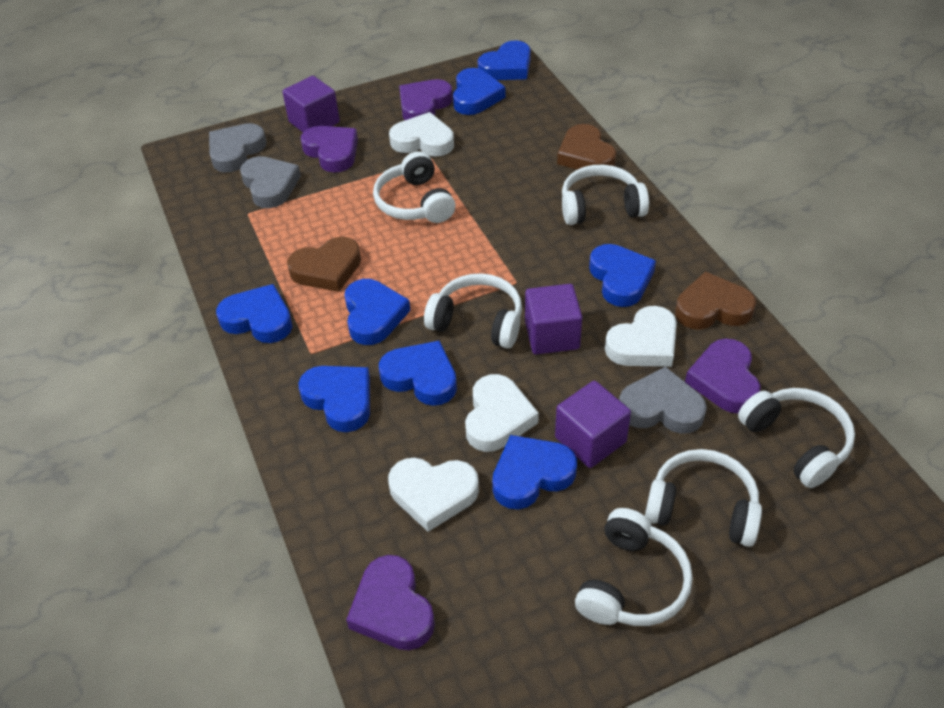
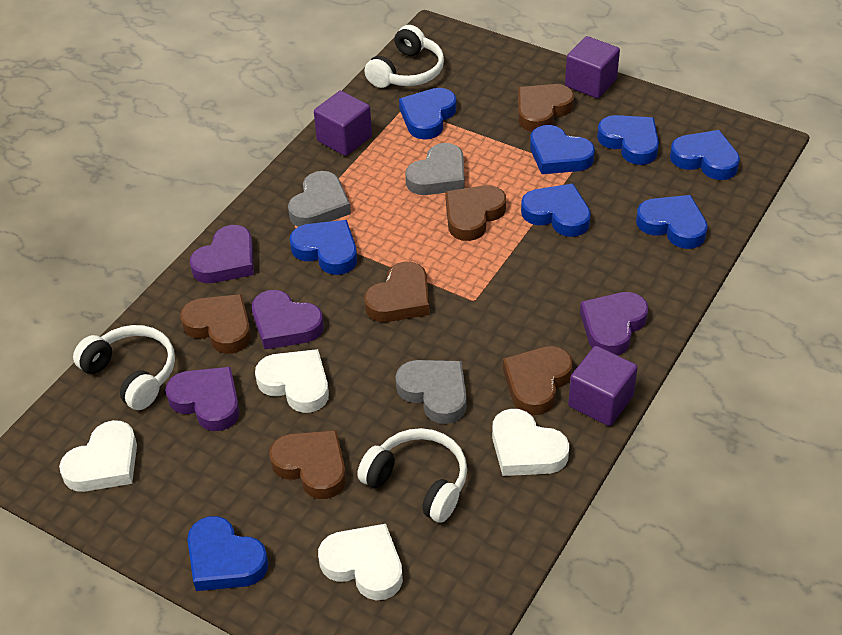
brown heart: 3 -> 6
white headphones: 6 -> 3

